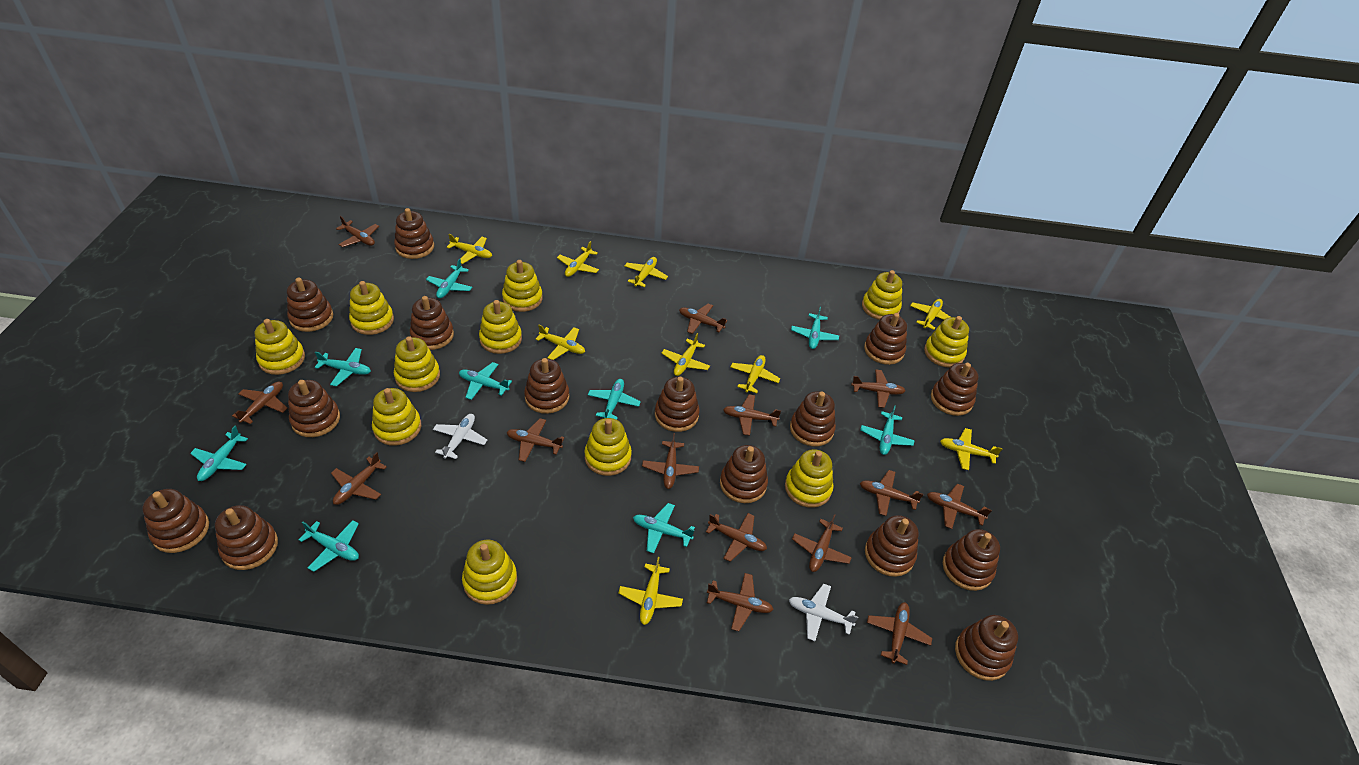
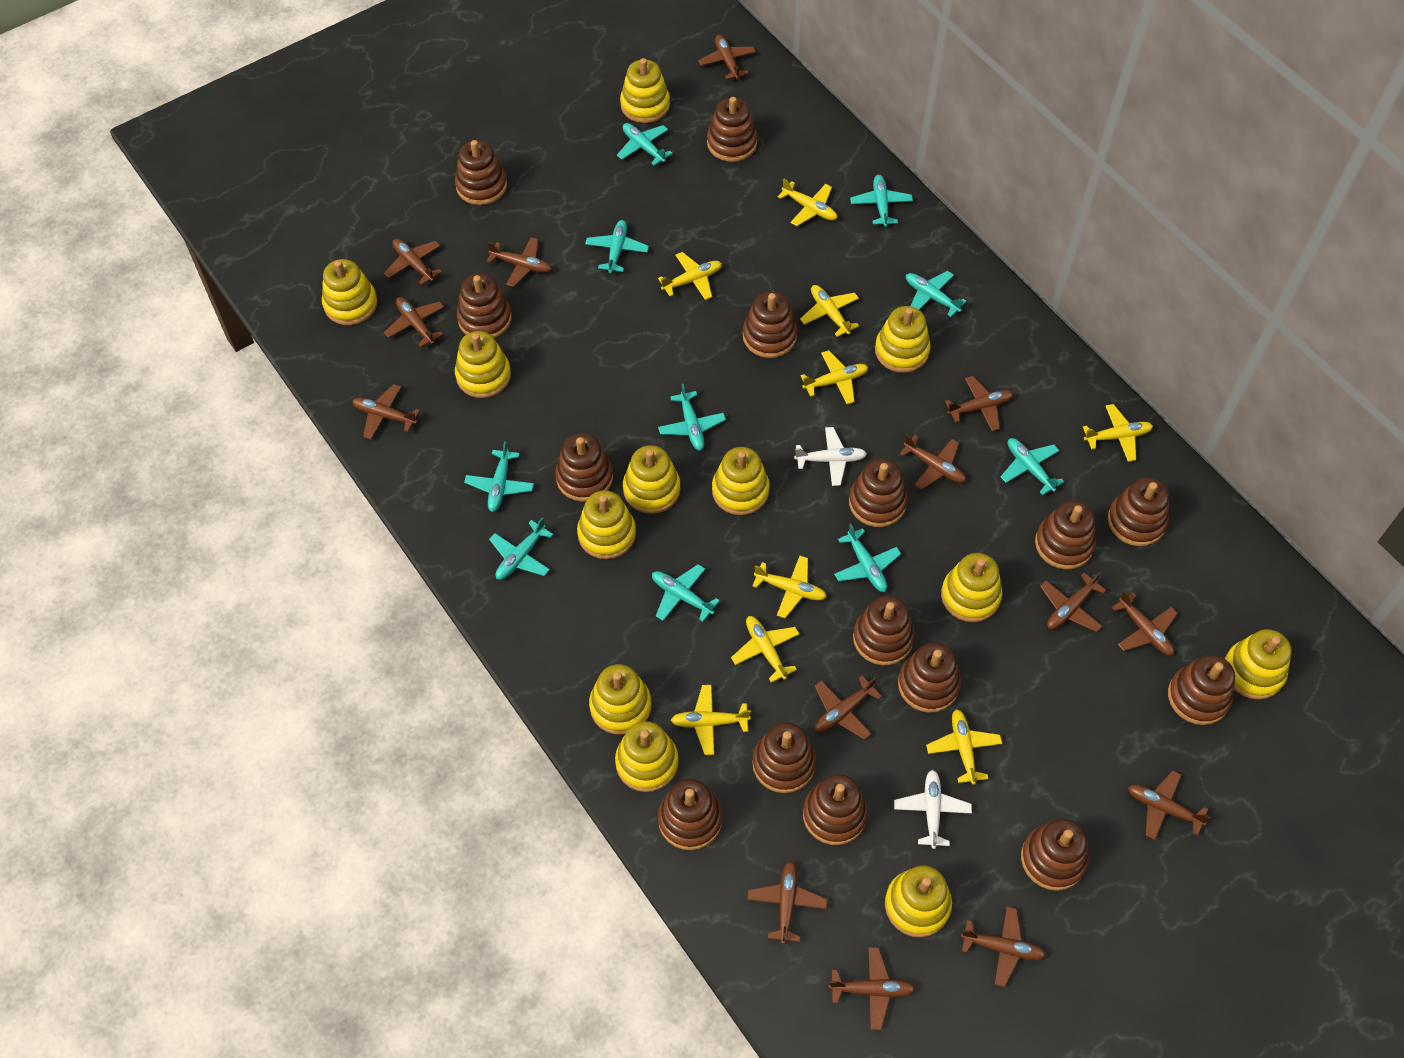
turquoise plane: 9 -> 10
yellow stacking toy: 11 -> 12

